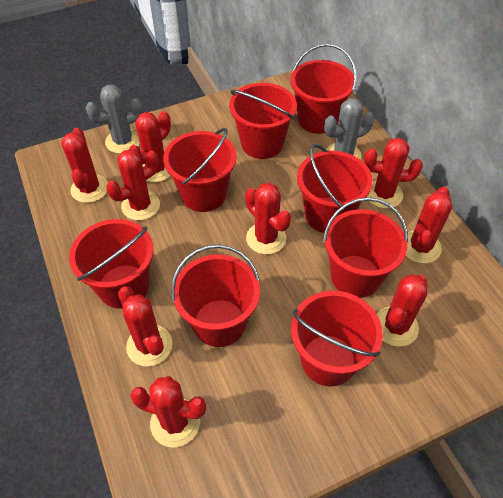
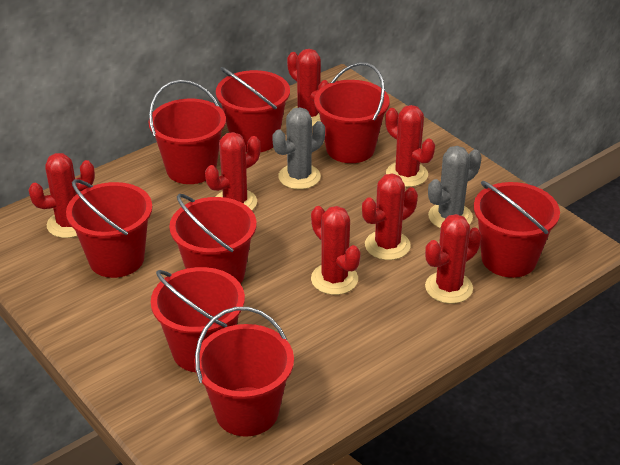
red cactus: 9 -> 7

